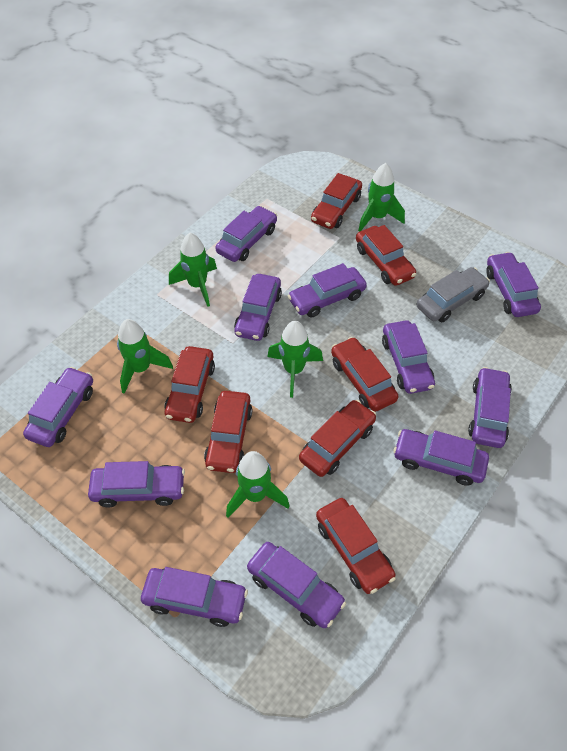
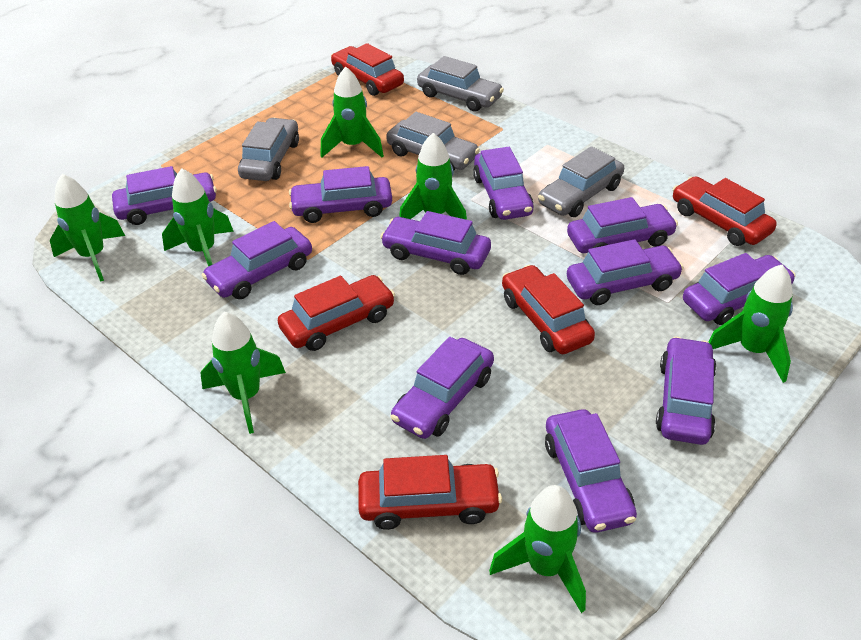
green rocket: 5 -> 7
grey car: 1 -> 4
red car: 7 -> 5

